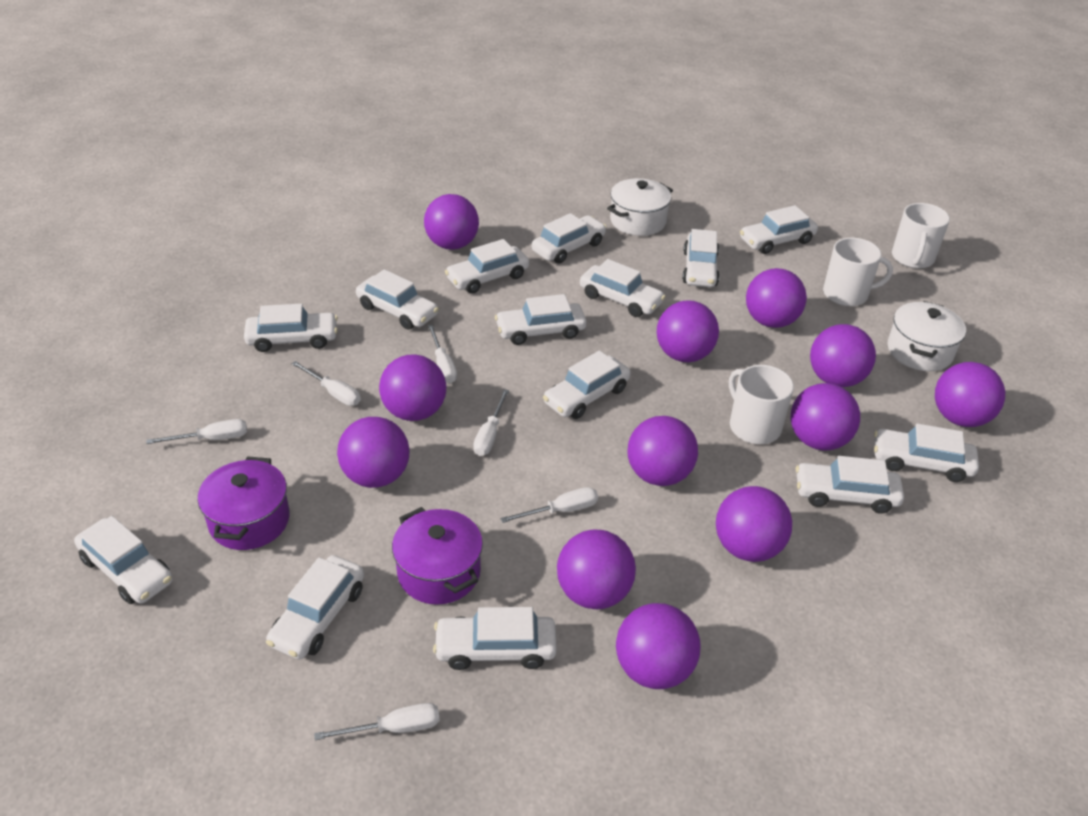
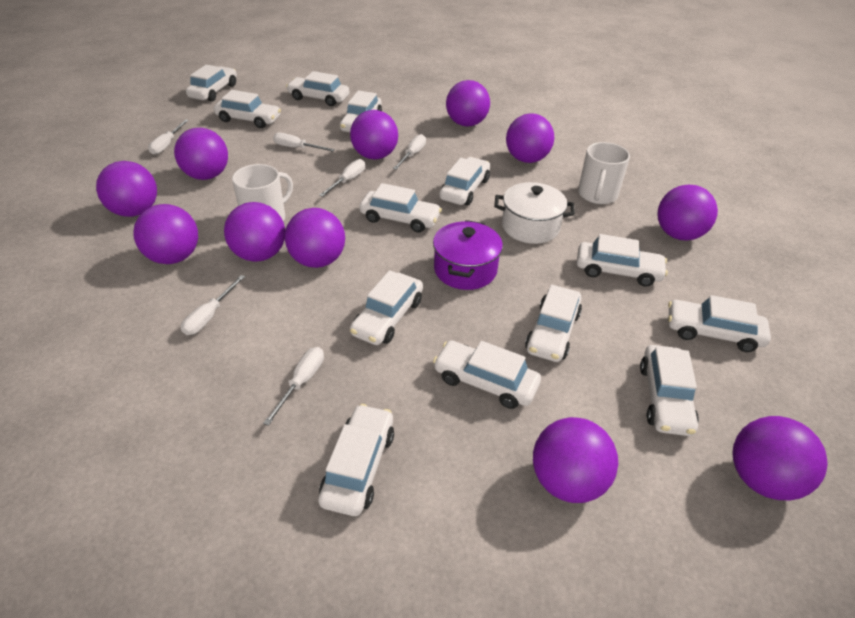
purple ball: 12 -> 11
purple pot: 2 -> 1
white car: 14 -> 13
white mug: 3 -> 2
white pot: 2 -> 1

